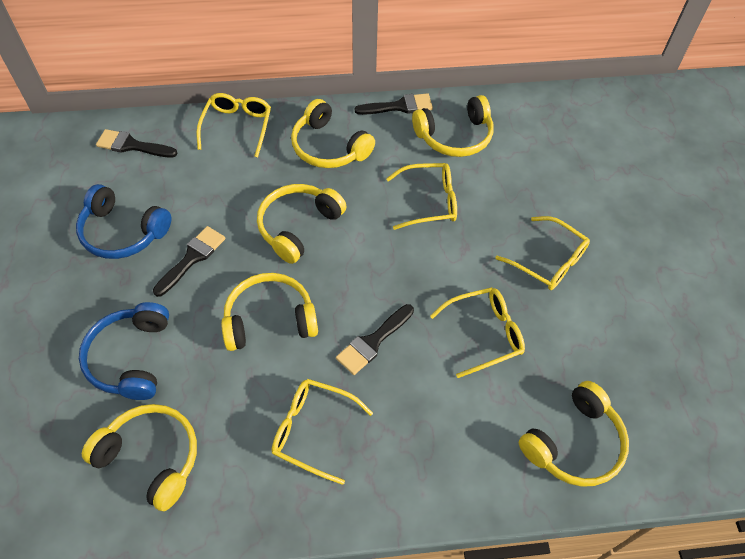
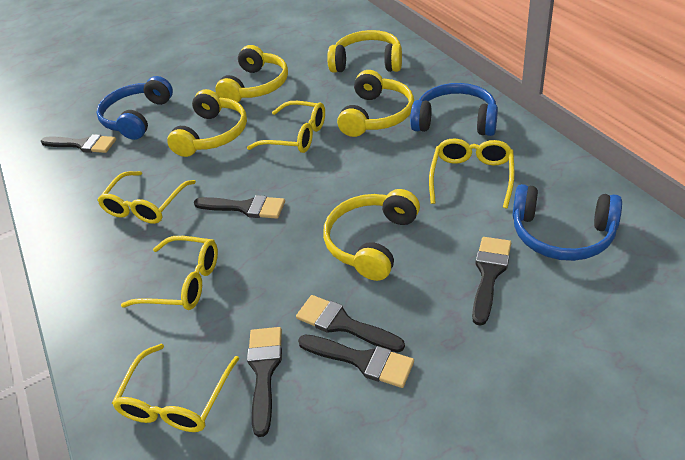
black brush: 4 -> 6
blue headphones: 2 -> 3
yellow headphones: 6 -> 5

